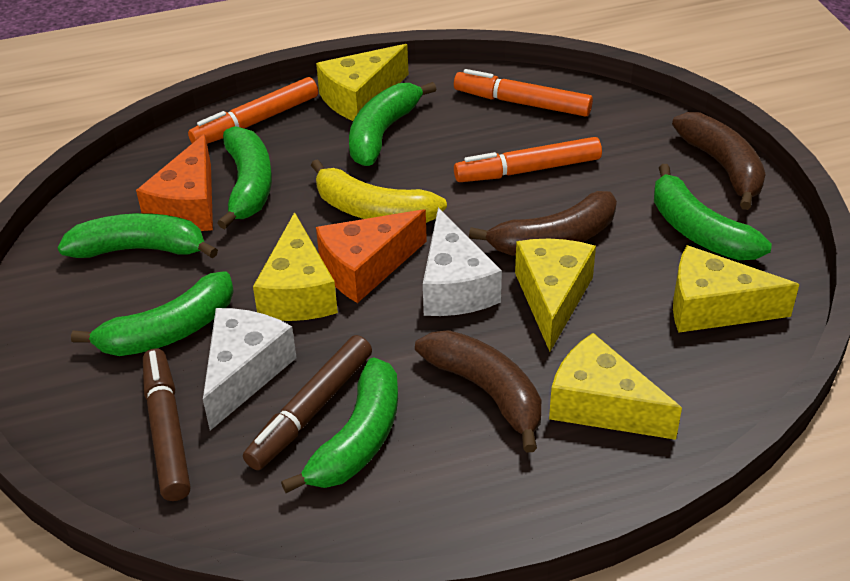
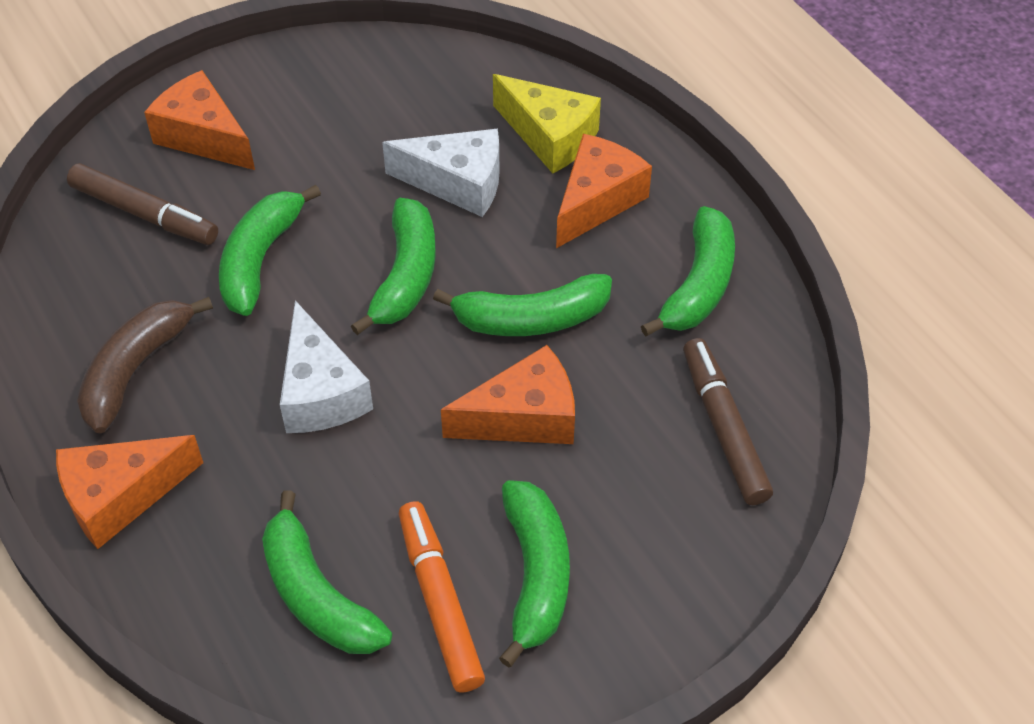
brown banana: 3 -> 1
orange cheese: 2 -> 4
orange marker: 3 -> 1
yellow banana: 1 -> 0
yellow cheese: 5 -> 1

